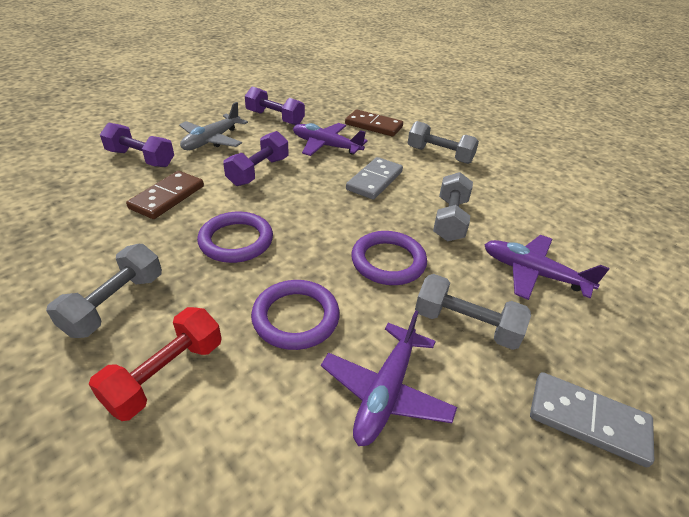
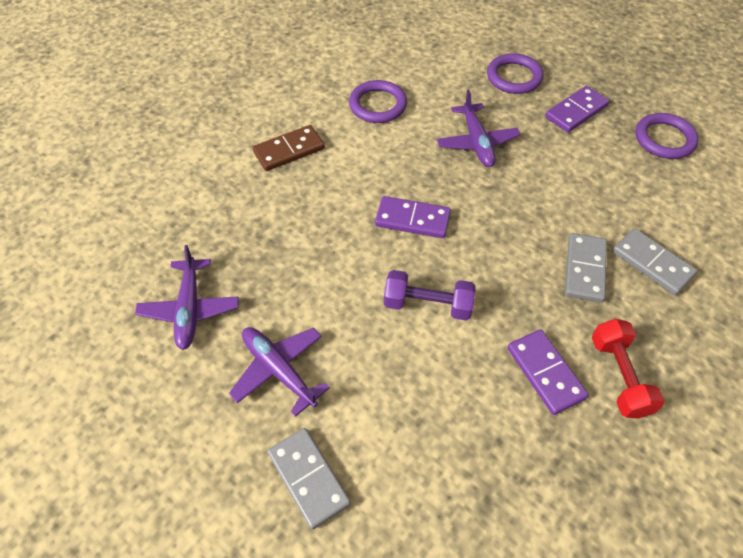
brown domino: 2 -> 1
grey domino: 2 -> 3
grey dumbbell: 4 -> 0
grey plane: 1 -> 0
purple domino: 0 -> 3
purple dumbbell: 3 -> 1

